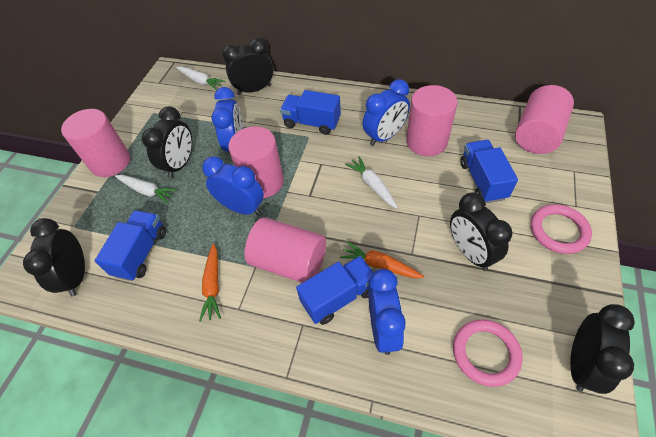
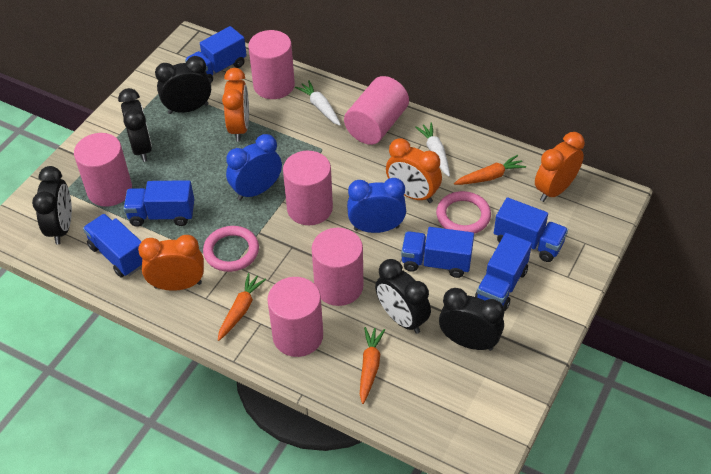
blue clock: 4 -> 2
blue truck: 4 -> 6
orange carrot: 2 -> 3
orange clock: 0 -> 4
pink cylinder: 5 -> 6
white carrot: 3 -> 2

